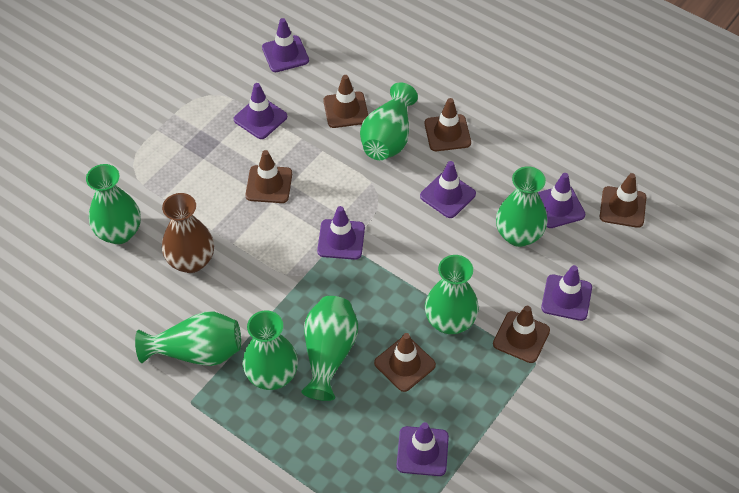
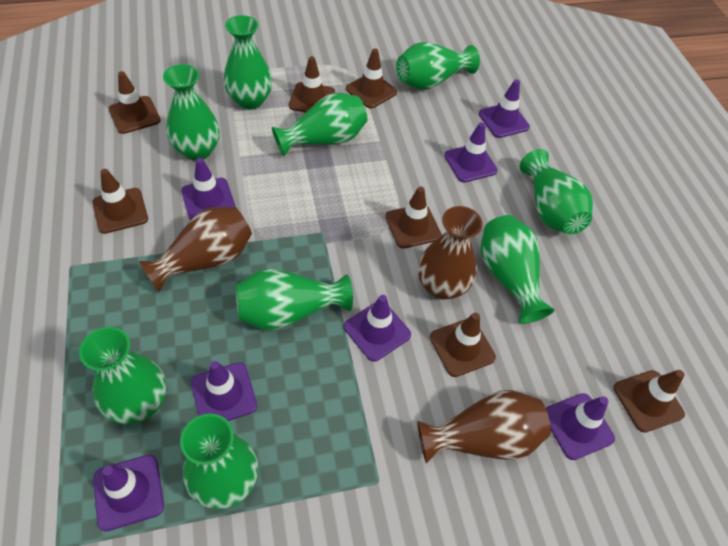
brown traffic cone: 6 -> 7
brown vase: 1 -> 3
green vase: 7 -> 9

